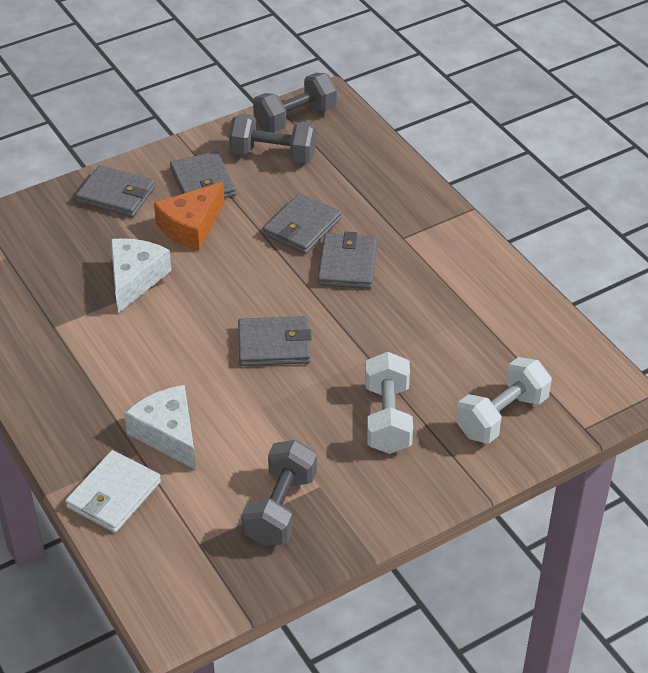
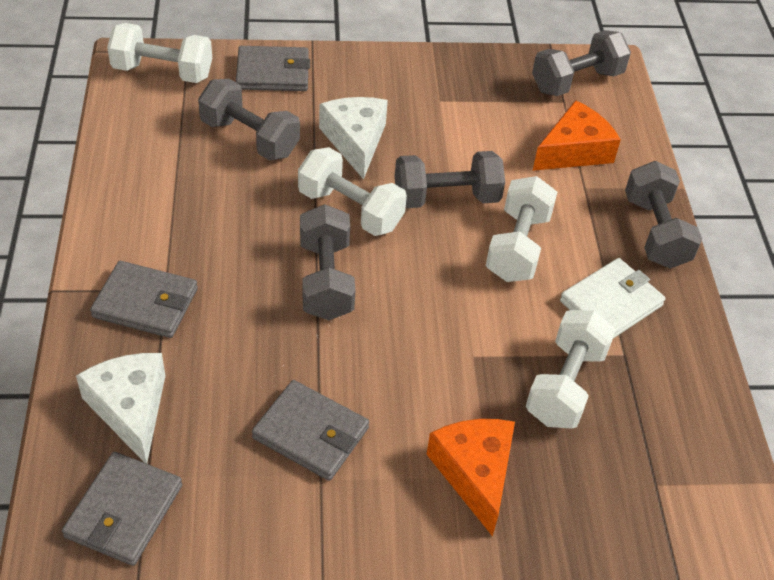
grey dumbbell: 3 -> 5
grey wallet: 5 -> 4
orange cheese: 1 -> 2
white dumbbell: 2 -> 4

